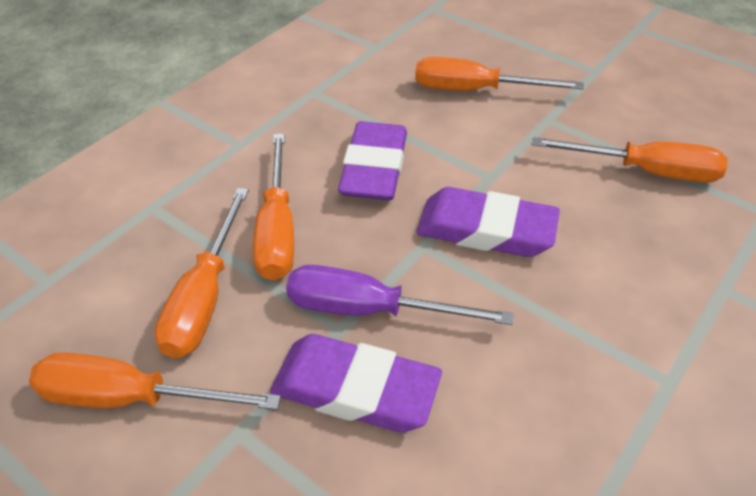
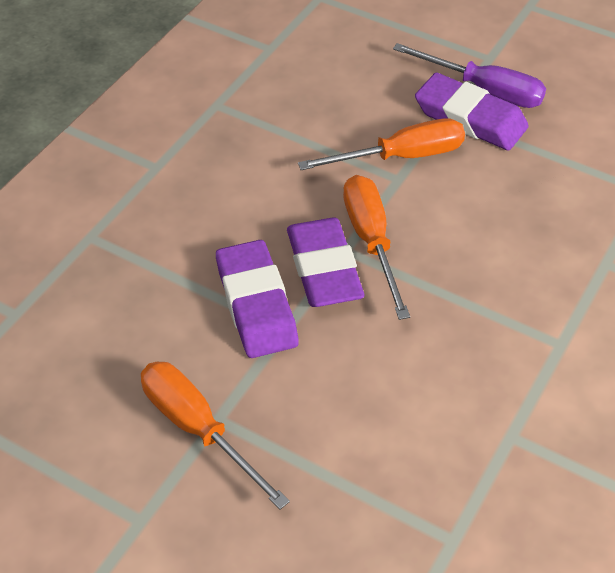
orange screwdriver: 5 -> 3

